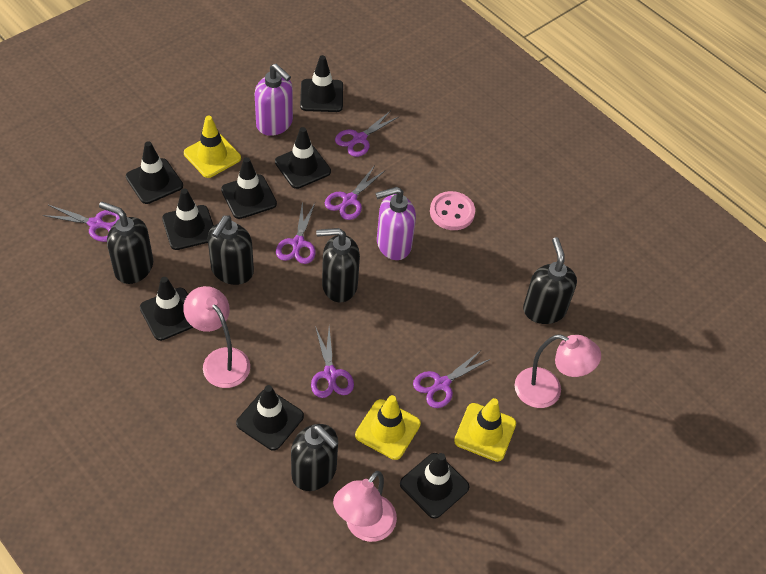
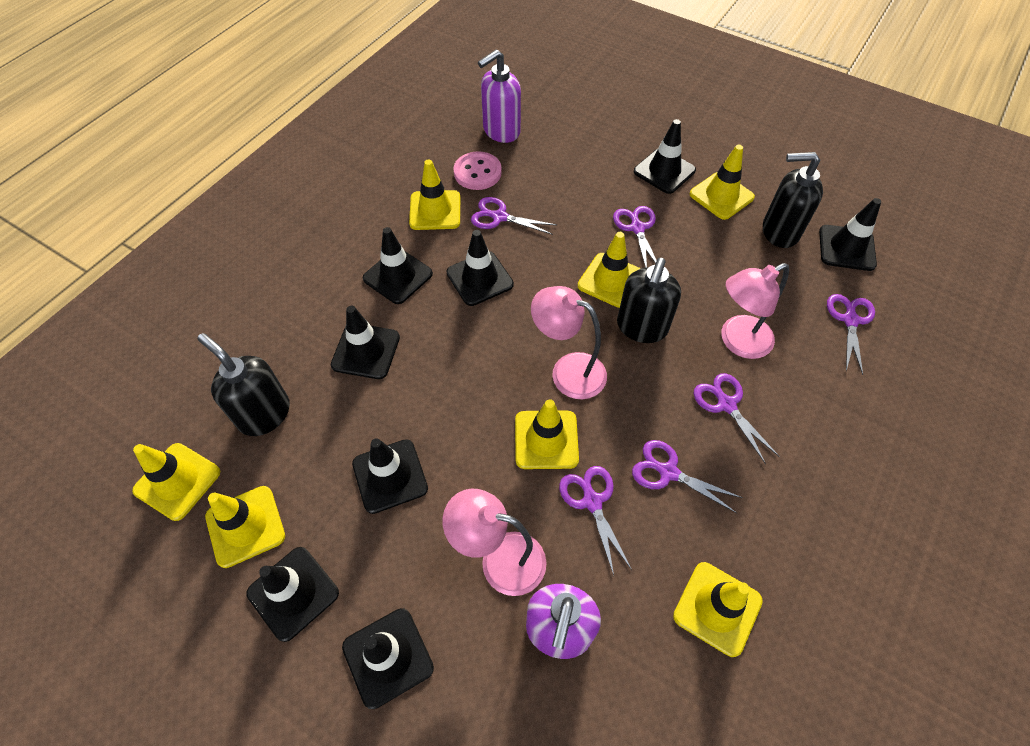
black soap dispenser: 5 -> 3
yellow traffic cone: 3 -> 7

